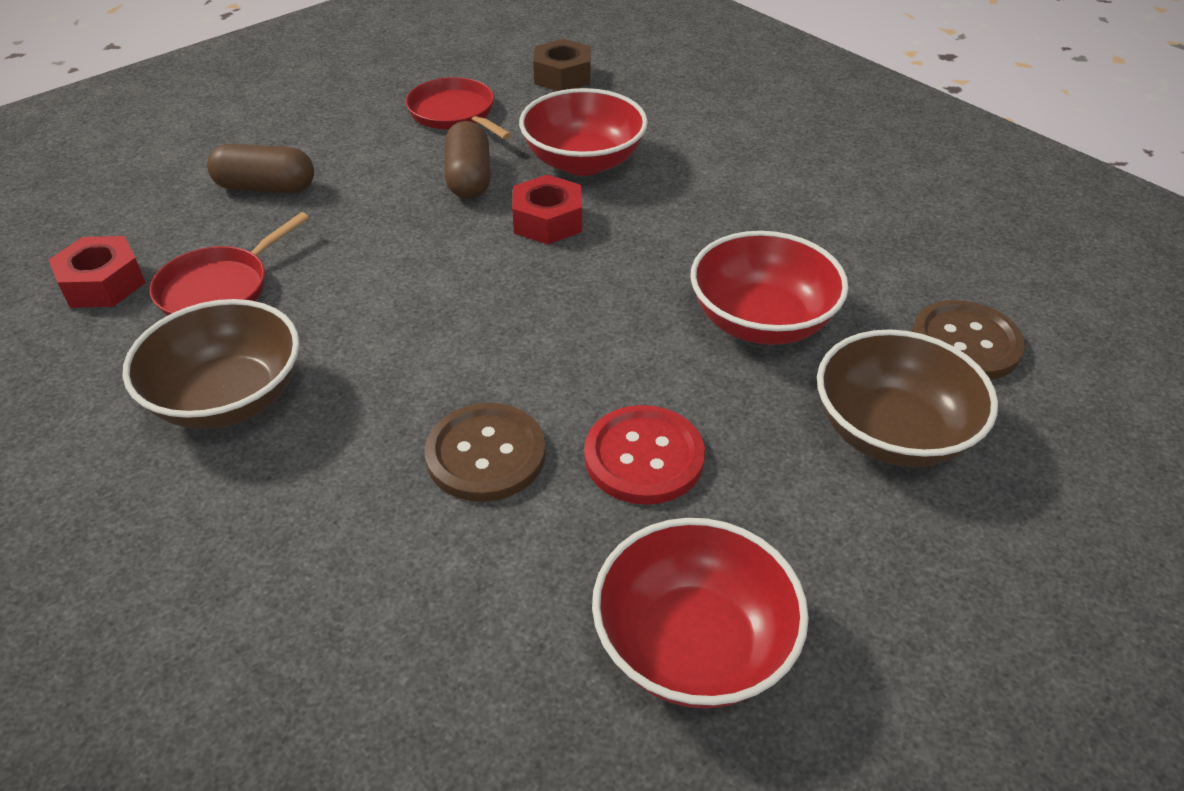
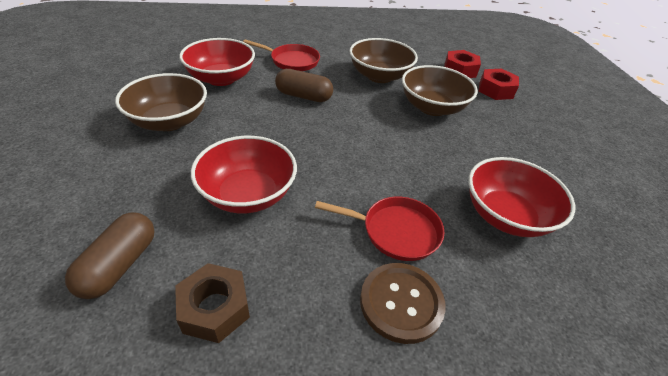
brown bowl: 2 -> 3
brown button: 2 -> 1
red button: 1 -> 0

